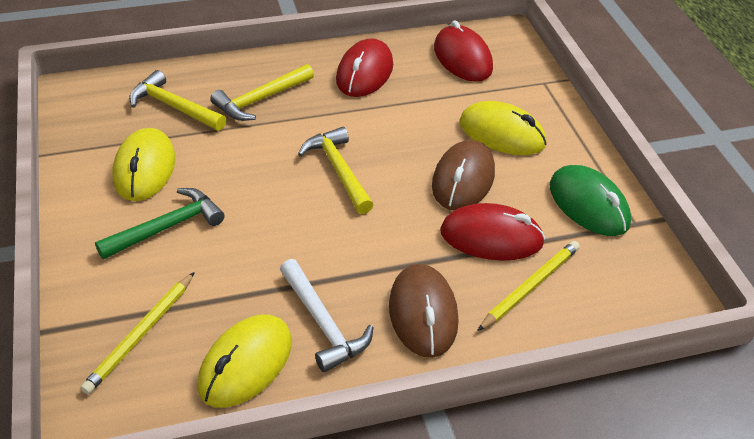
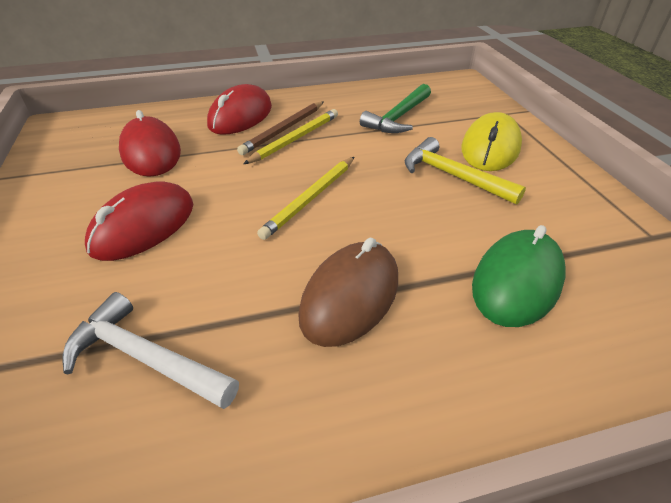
brown mouse: 2 -> 1
brown pencil: 0 -> 1
yellow hammer: 3 -> 1
yellow mouse: 3 -> 1

